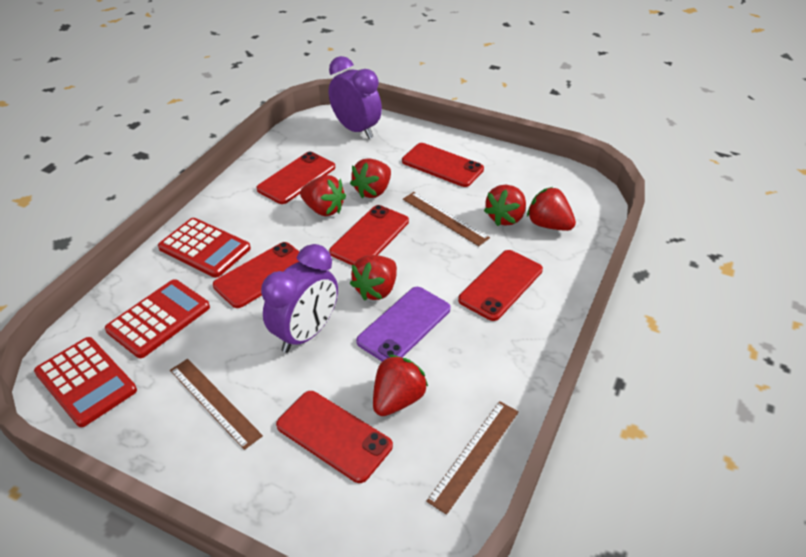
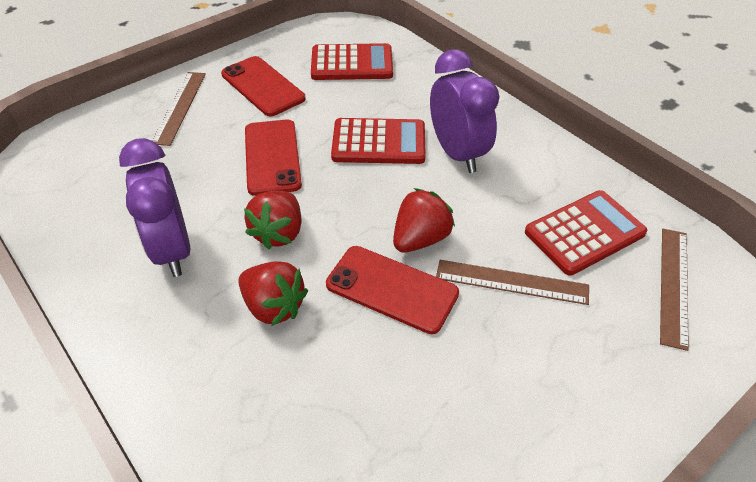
purple phone: 1 -> 0
red phone: 6 -> 3
red strawberry: 6 -> 3

